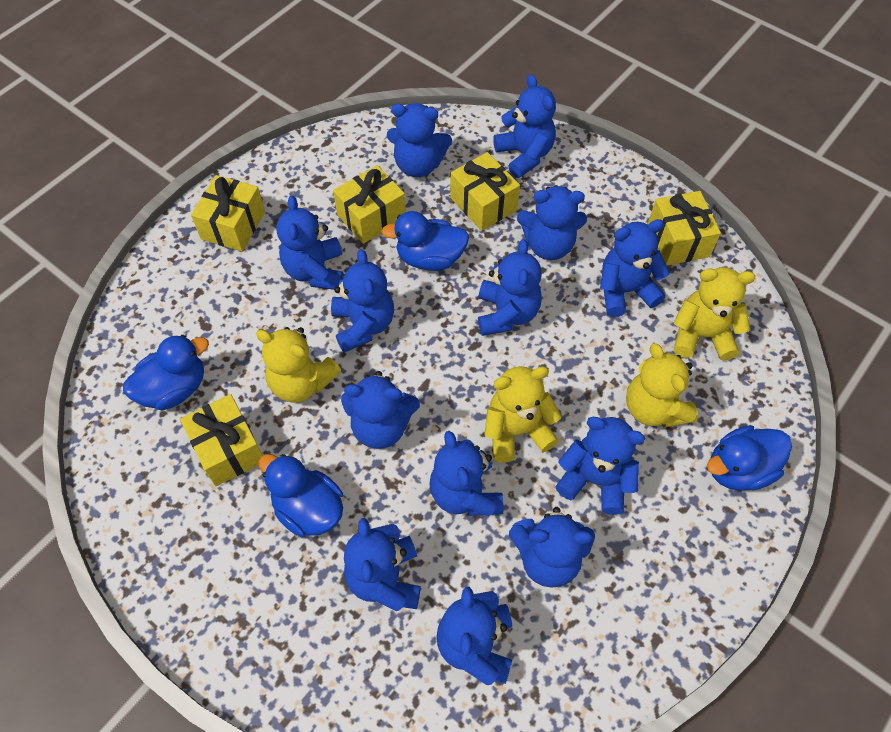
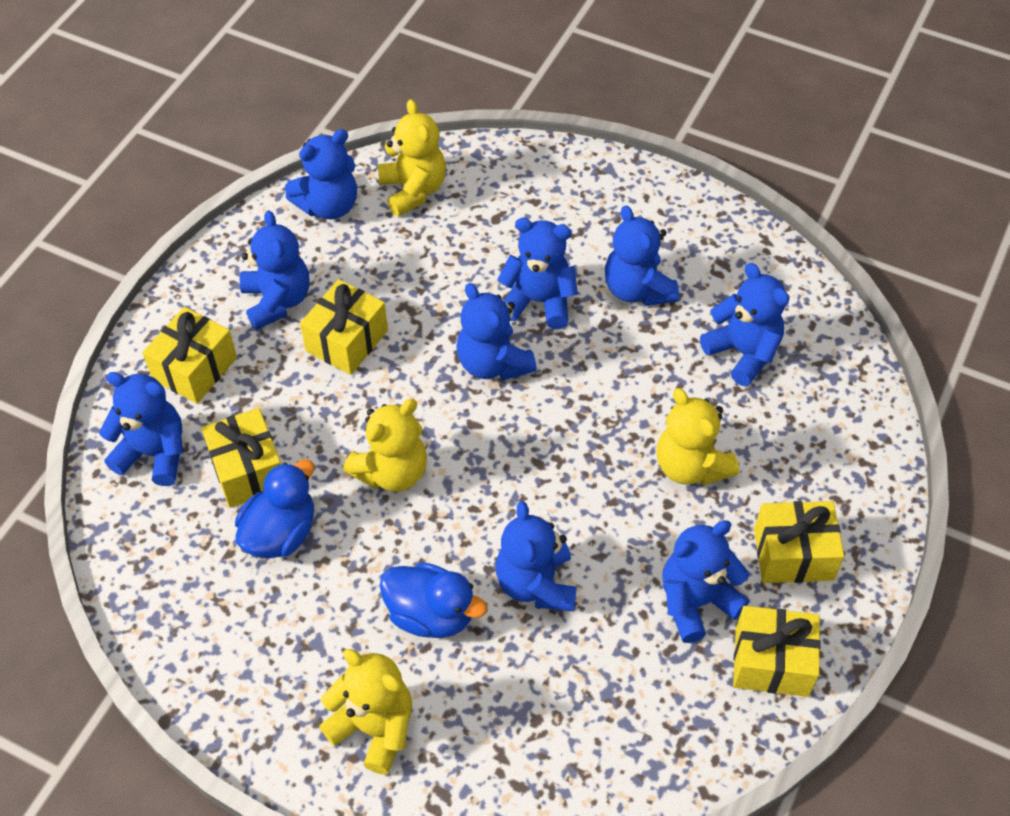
blue duck: 4 -> 2
blue teddy bear: 13 -> 9

